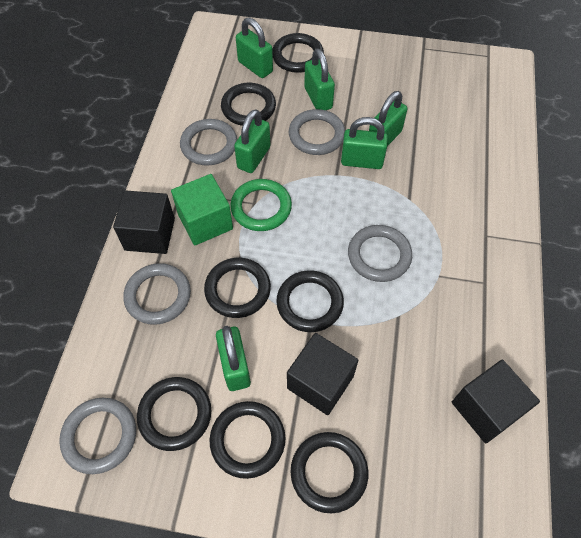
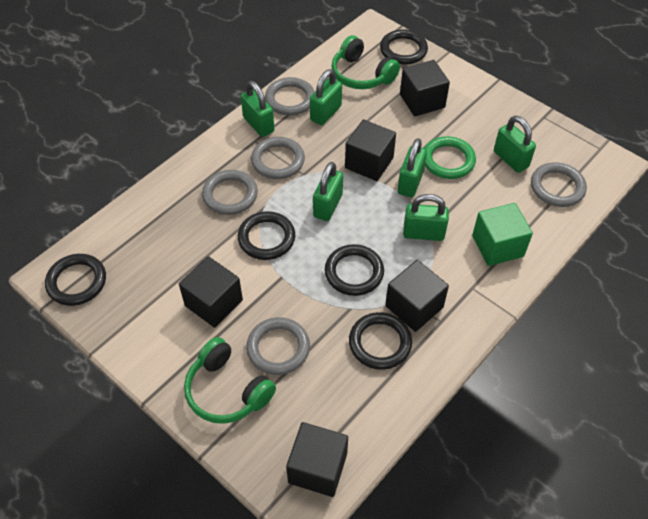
black cube: 3 -> 5
black ring: 7 -> 5
green headphones: 0 -> 2

